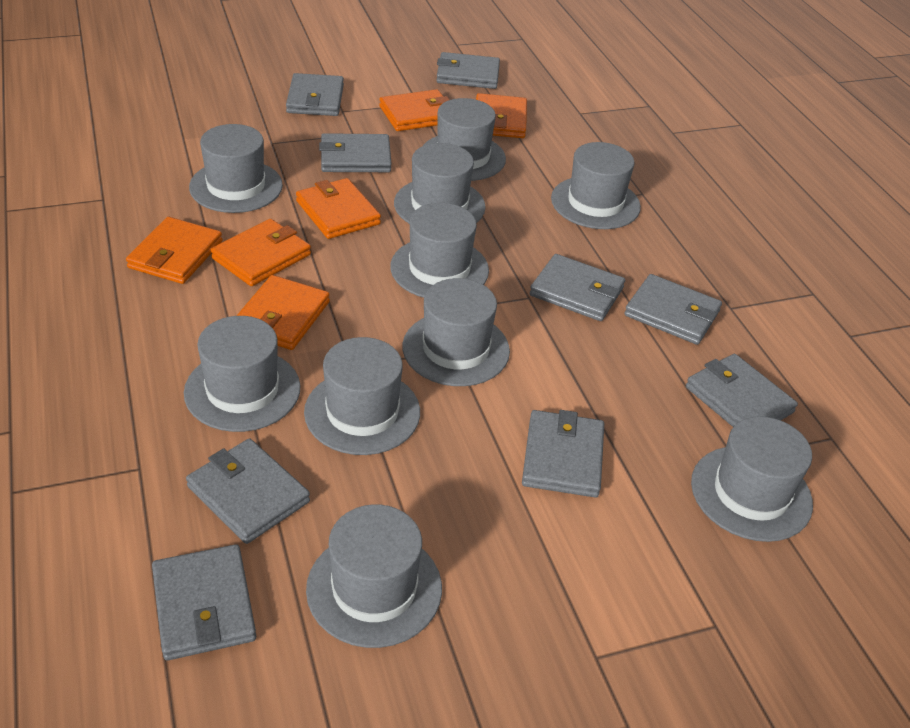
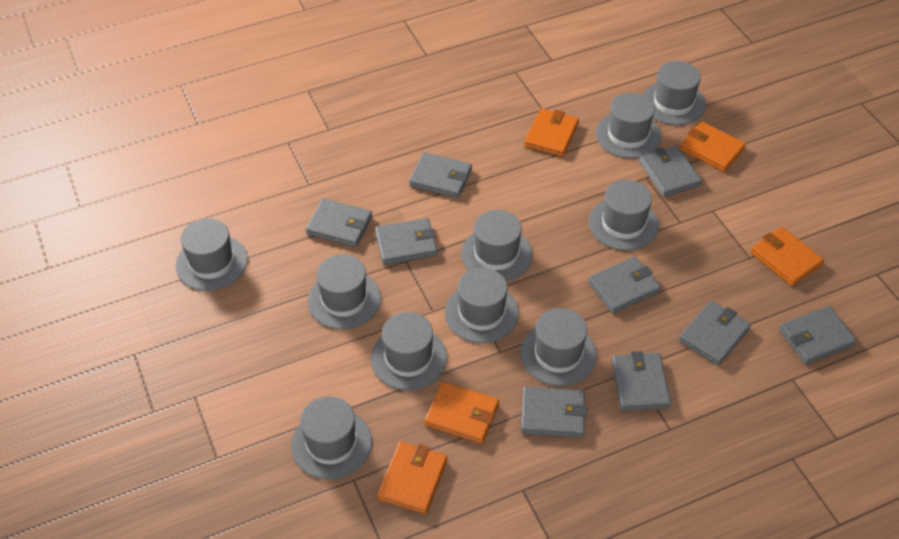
orange wallet: 6 -> 5

